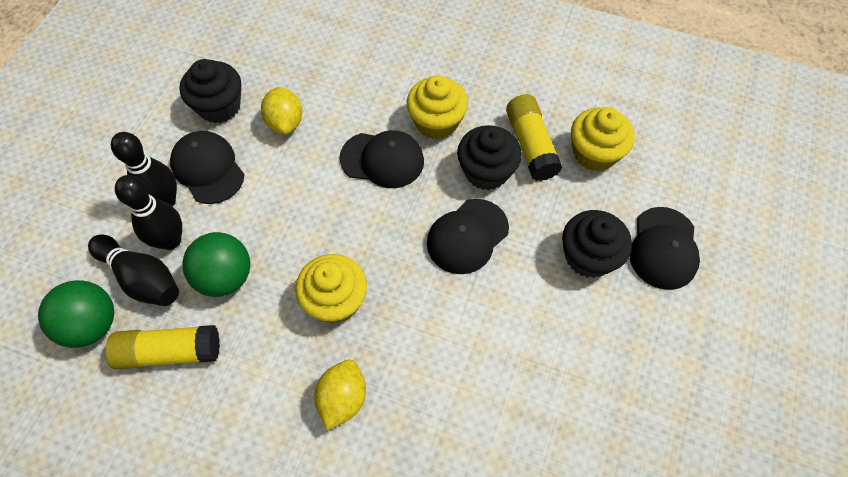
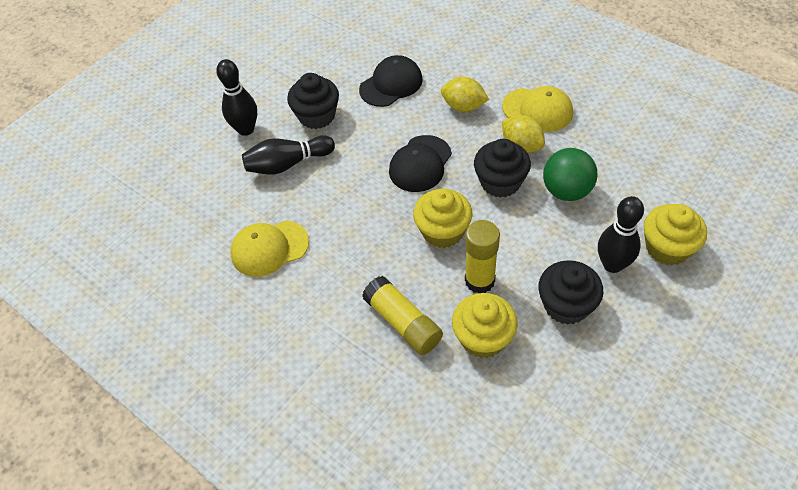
black cap: 4 -> 2
green ball: 2 -> 1
yellow cap: 0 -> 2

